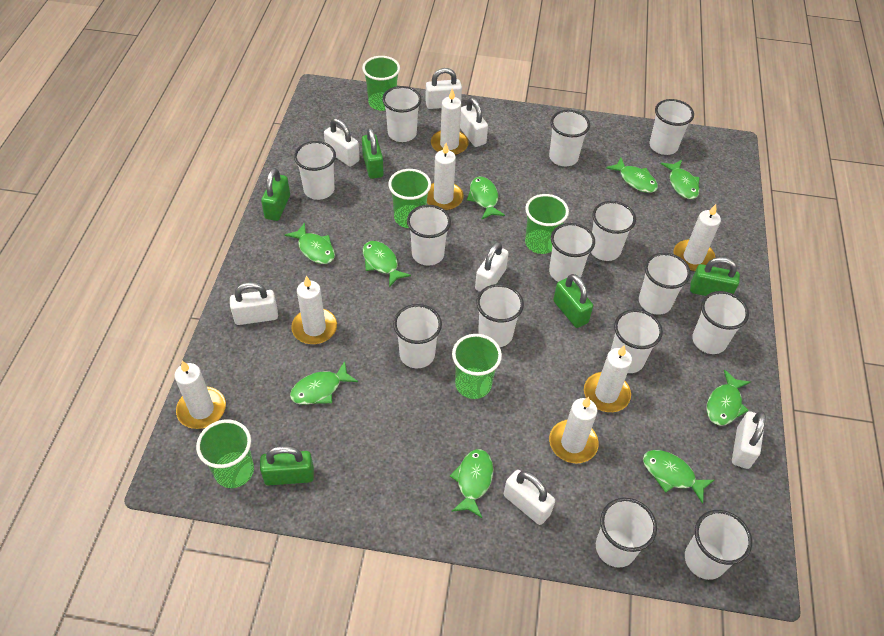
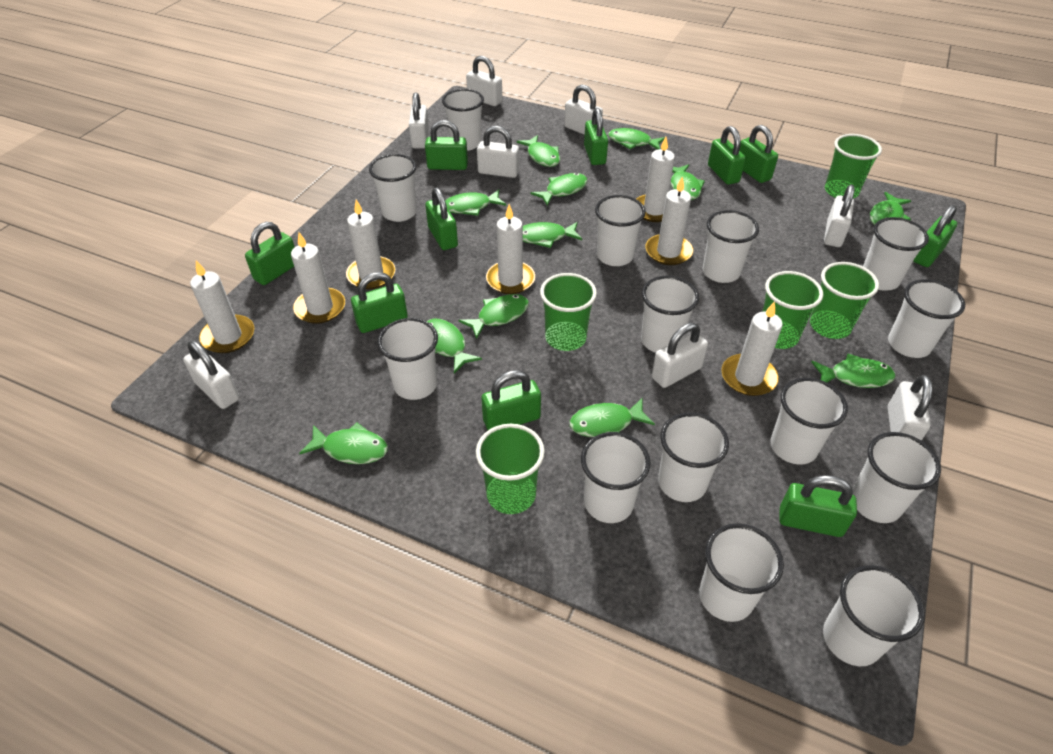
green fish: 9 -> 12
green padlock: 5 -> 10
white padlock: 7 -> 8

